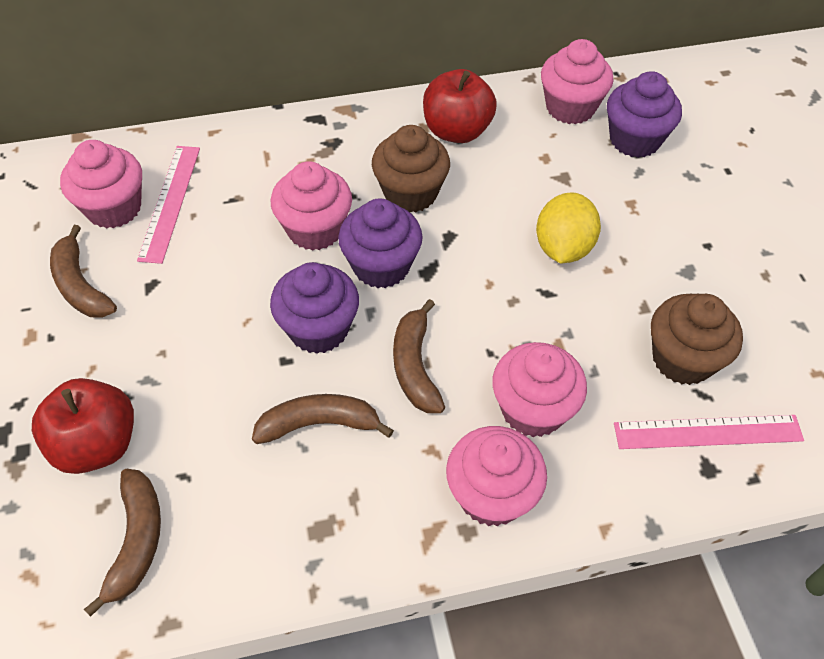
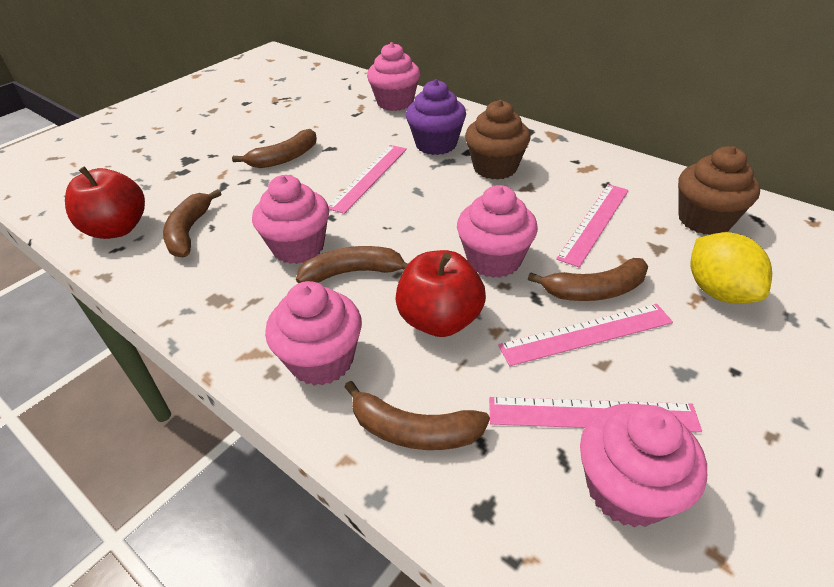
brown banana: 4 -> 5
pink ruler: 2 -> 4
purple cupcake: 3 -> 1

